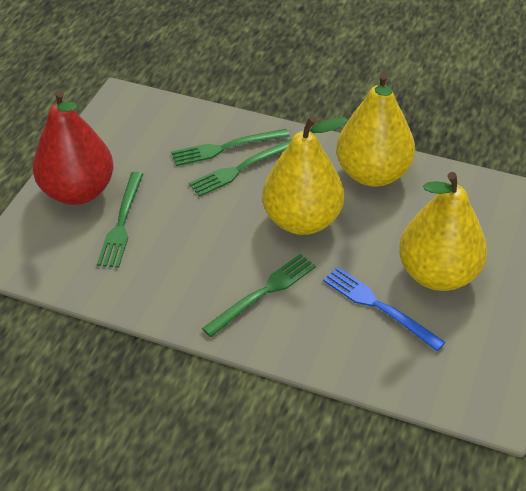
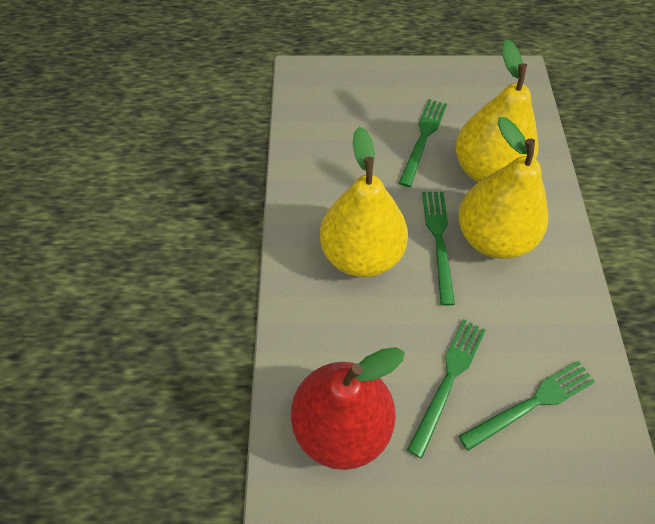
blue fork: 1 -> 0

